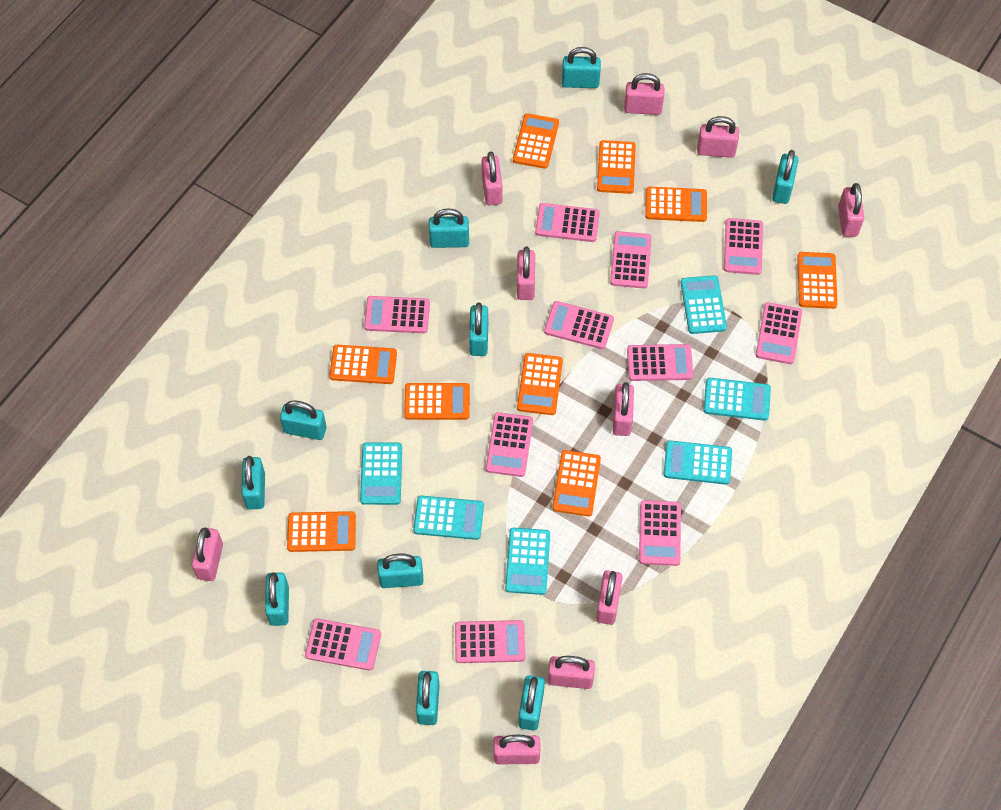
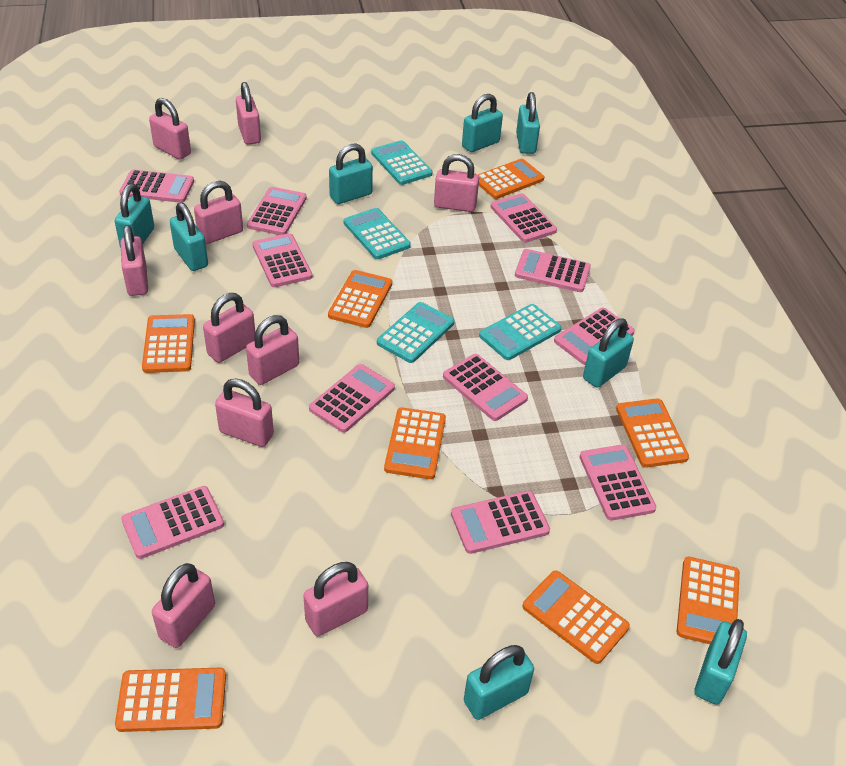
orange calculator: 9 -> 8
turquoise calculator: 6 -> 4
turquoise padlock: 10 -> 8

